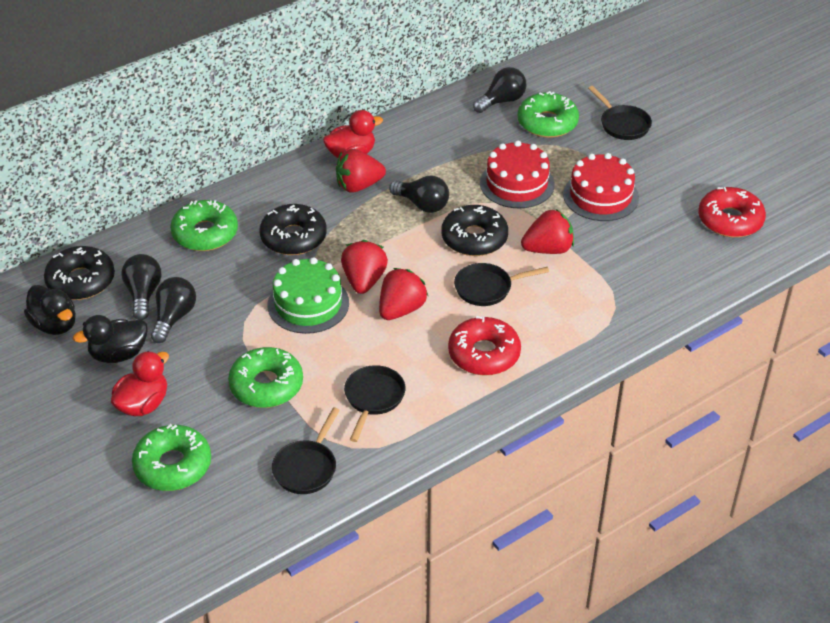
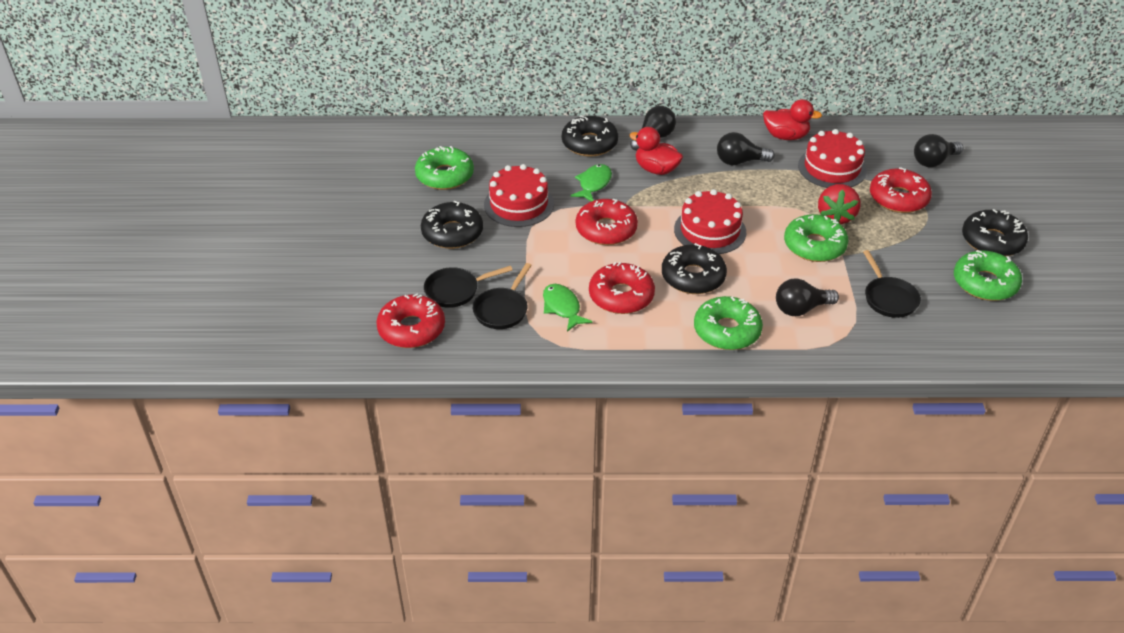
black donut: 3 -> 4
black duck: 2 -> 0
black pan: 4 -> 3
green cake: 1 -> 0
green fish: 0 -> 2
red cake: 2 -> 3
red donut: 2 -> 4
red strawberry: 4 -> 1

